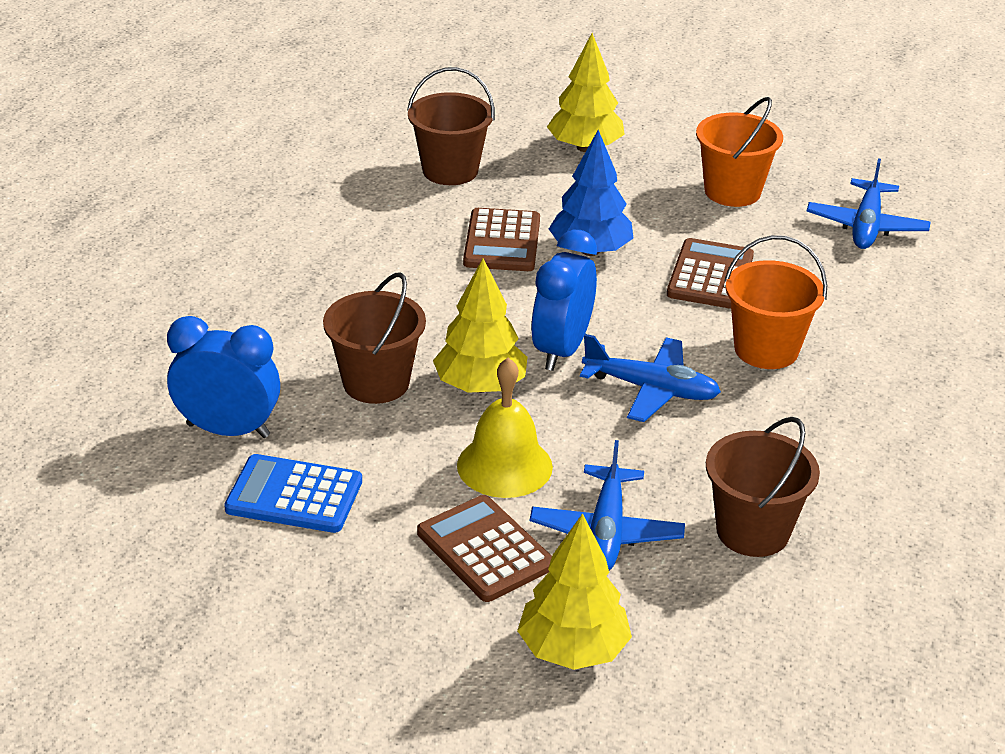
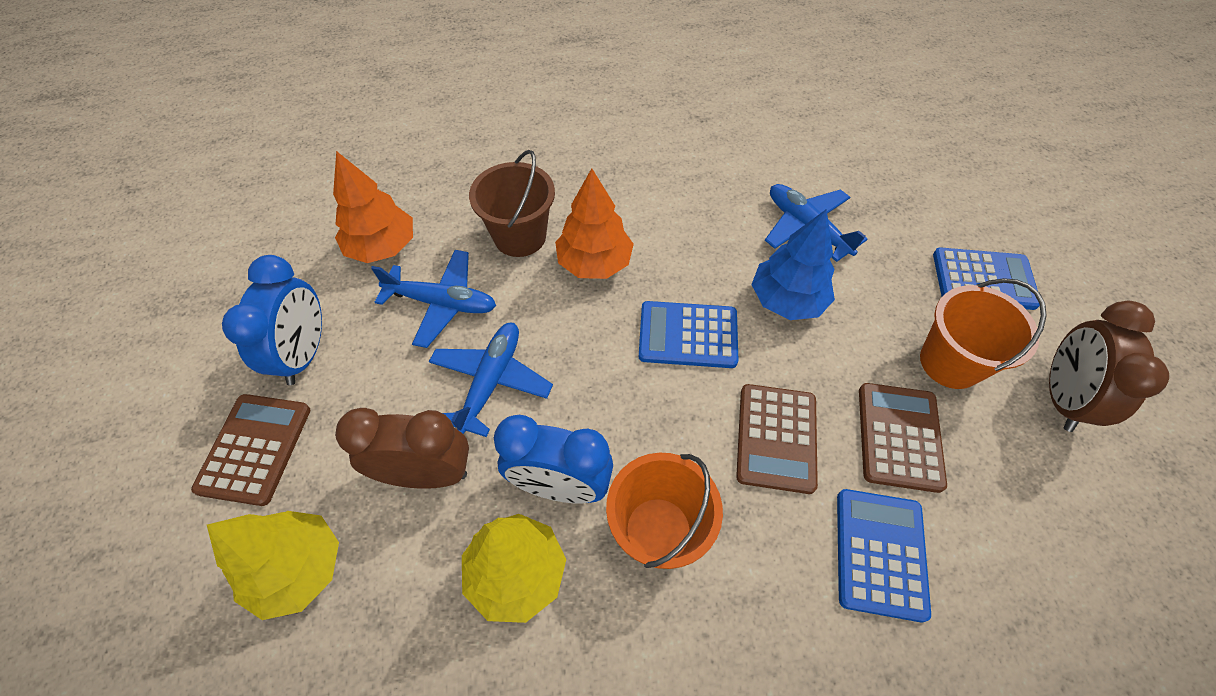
blue calculator: 1 -> 3
brown bucket: 3 -> 1
brown clock: 0 -> 2
orange tree: 0 -> 2
yellow bell: 1 -> 0
yellow tree: 3 -> 2

